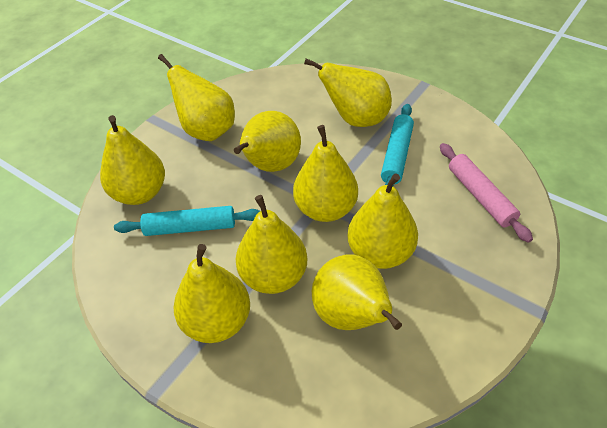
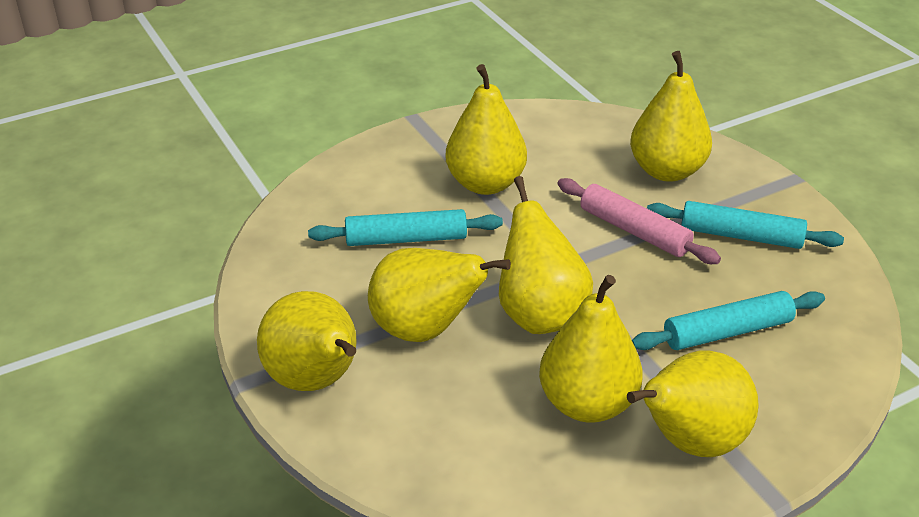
turquoise rolling pin: 2 -> 3
yellow pear: 9 -> 7

